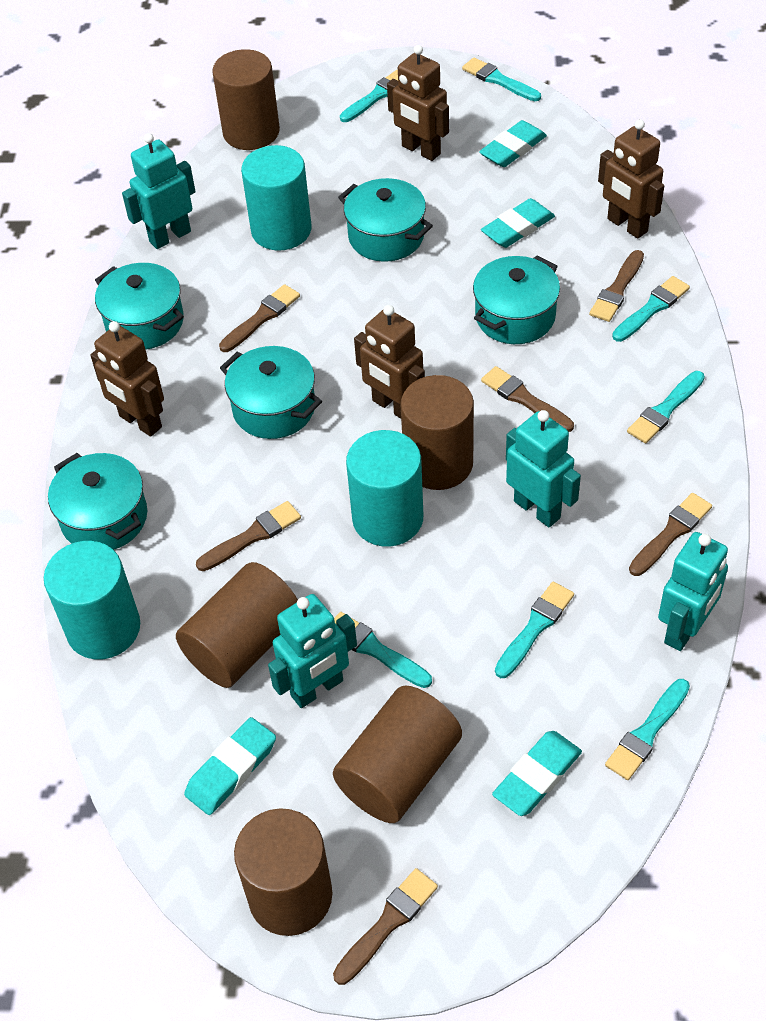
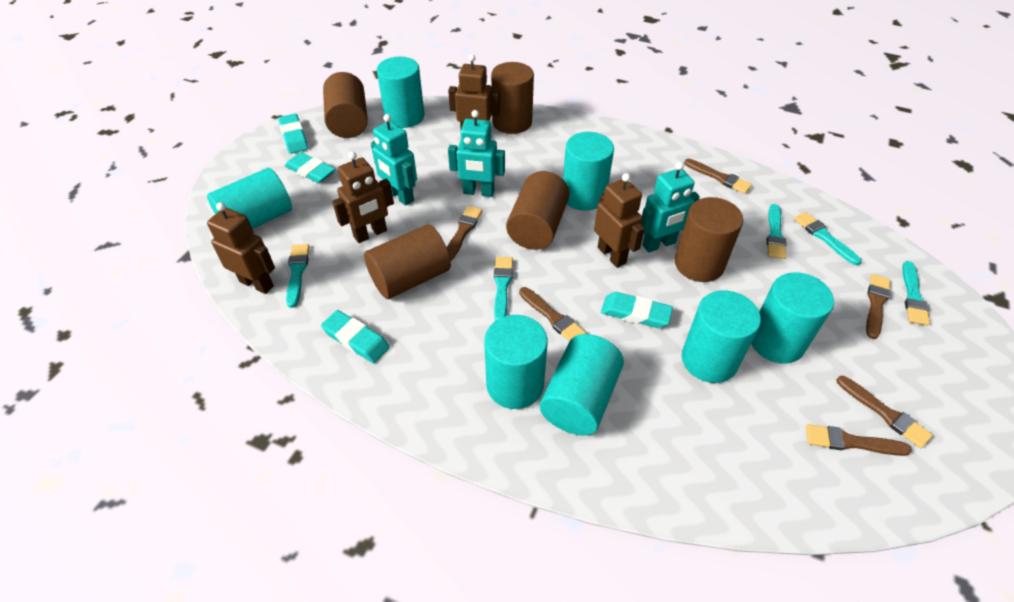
turquoise brush: 7 -> 5
turquoise cylinder: 3 -> 7
turquoise pot: 5 -> 0
turquoise robot: 4 -> 3

